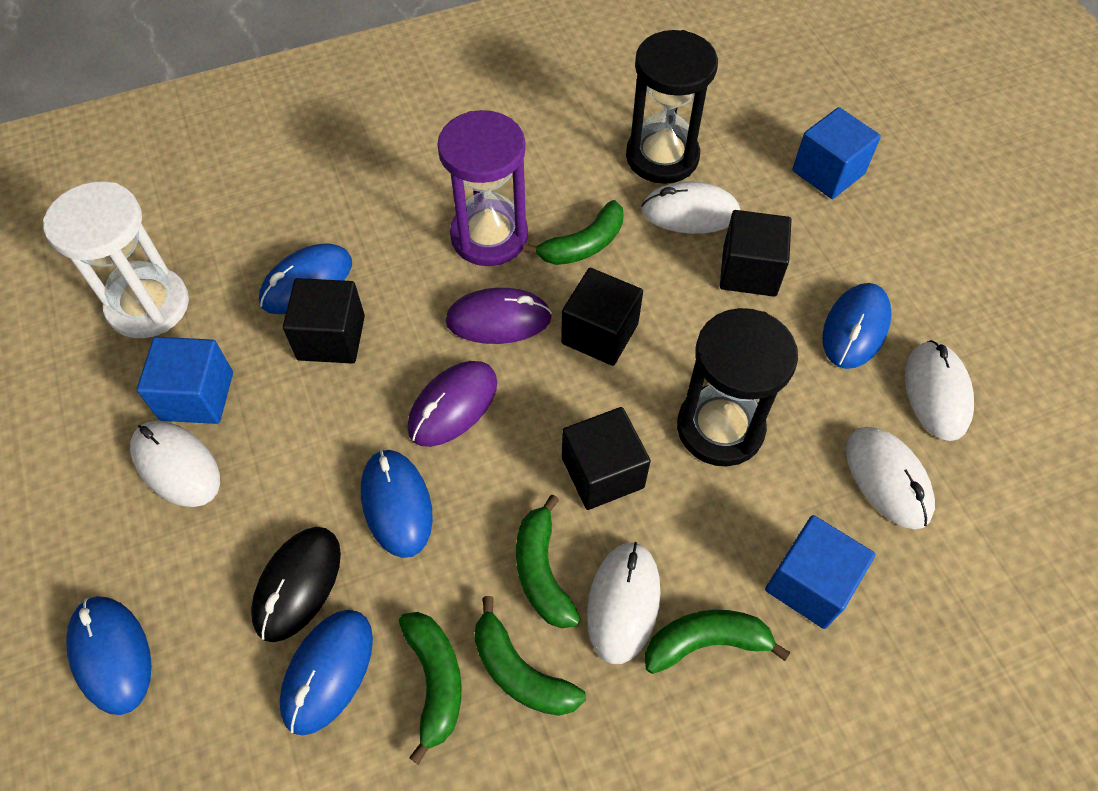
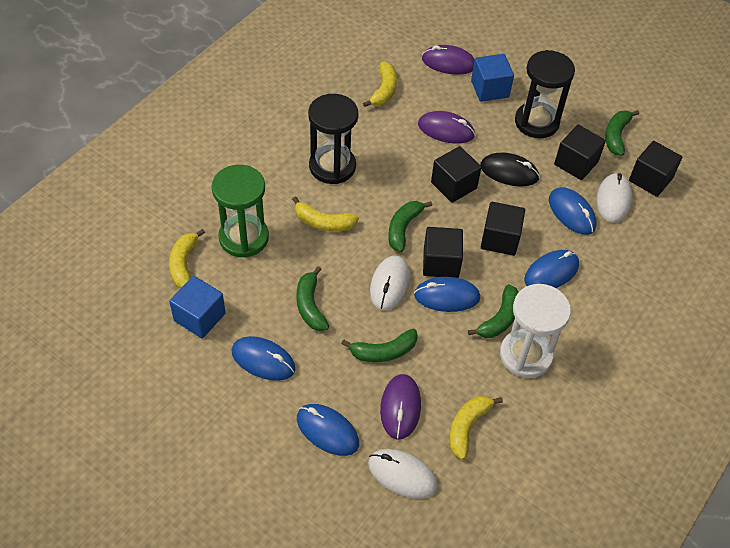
black cube: 4 -> 5
blue cube: 3 -> 2
green hourglass: 0 -> 1
purple hourglass: 1 -> 0
purple mouse: 2 -> 3
white mouse: 5 -> 3
yellow banana: 0 -> 4

